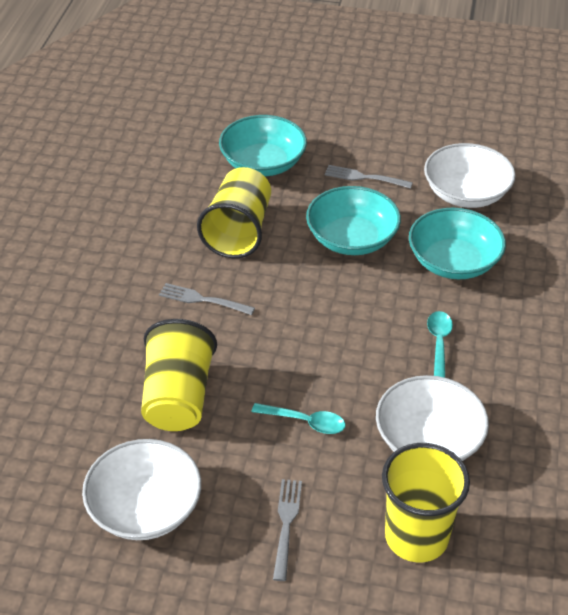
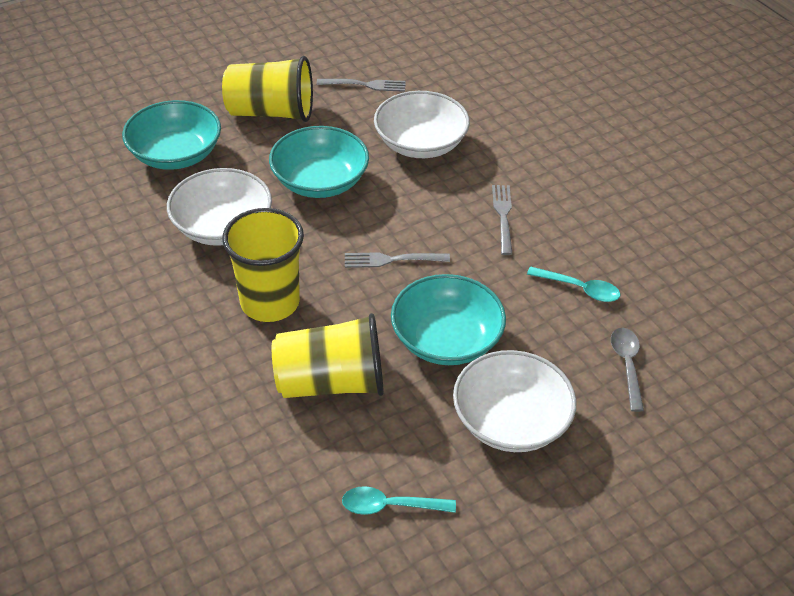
grey spoon: 0 -> 1

